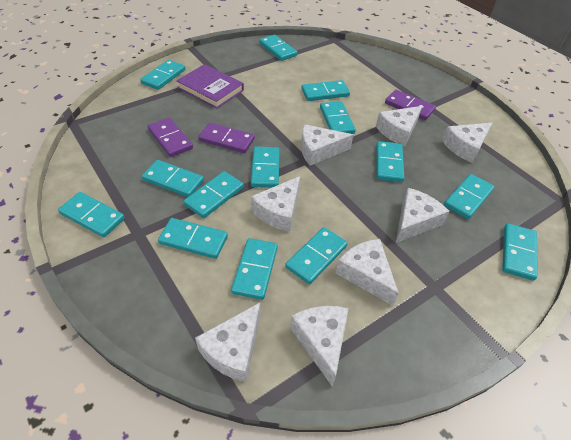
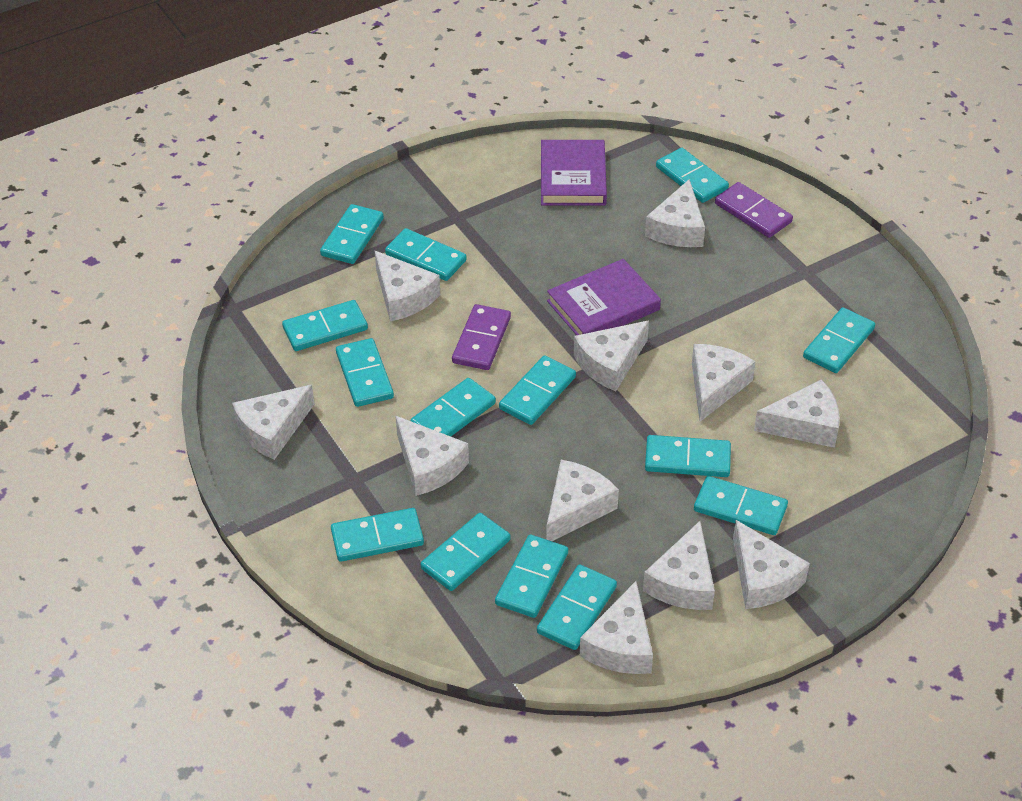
purple book: 1 -> 2
purple domino: 3 -> 2
white cheese: 8 -> 11

